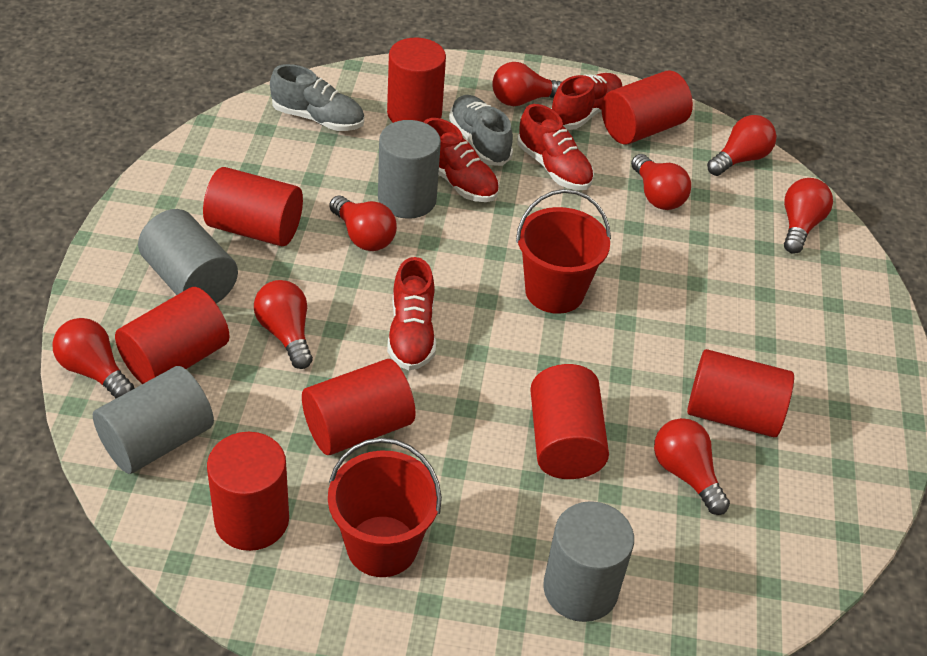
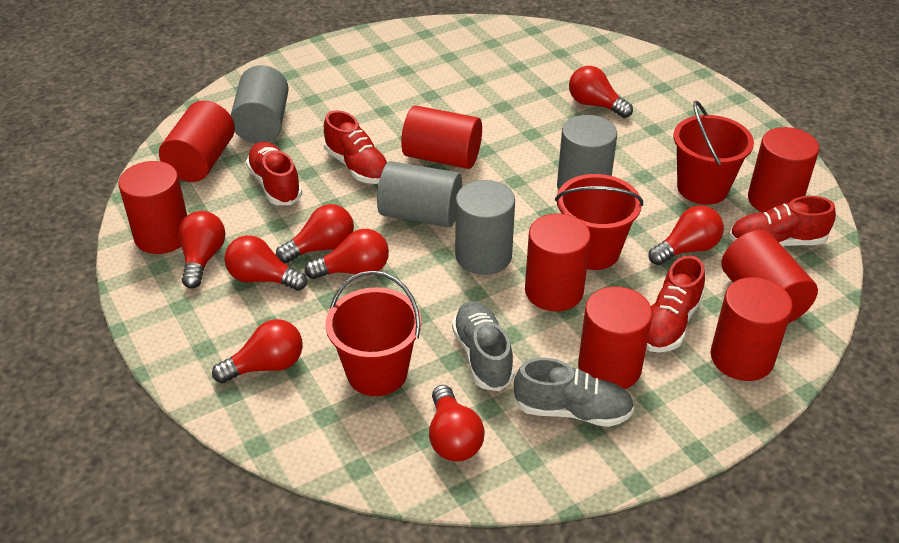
red bucket: 2 -> 3

